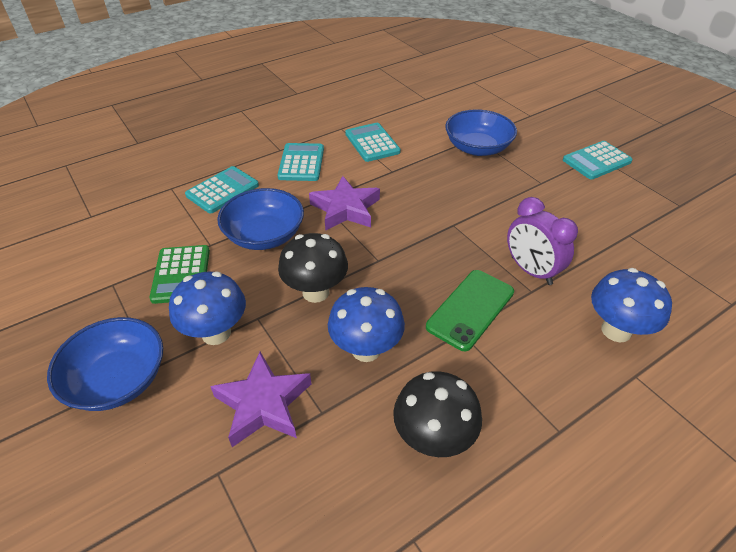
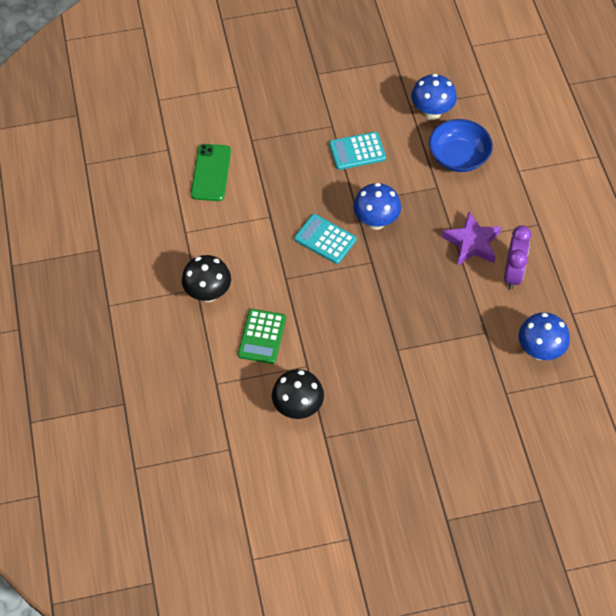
blue bowl: 3 -> 1
purple star: 2 -> 1
turquoise calculator: 4 -> 2

